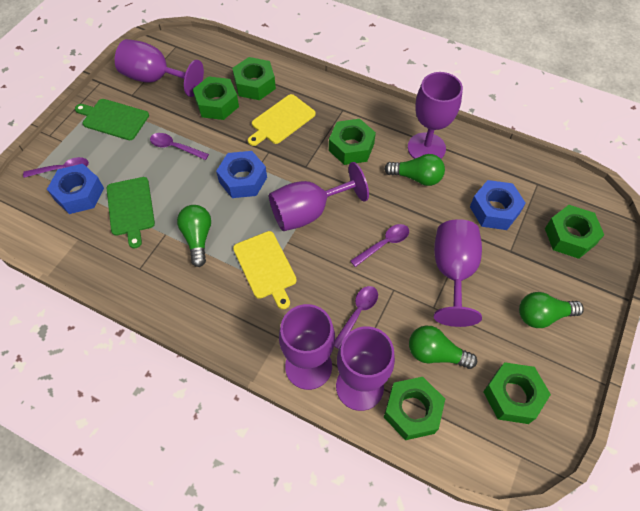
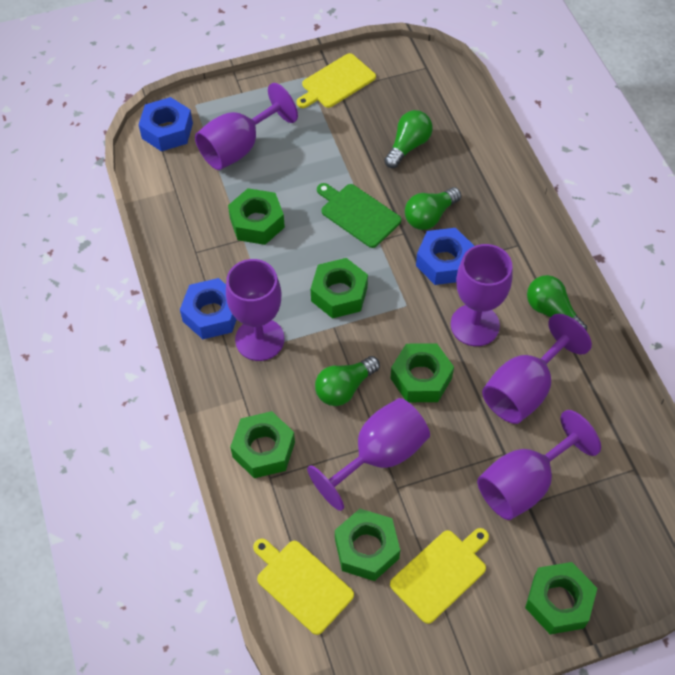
green cutting board: 2 -> 1
purple spoon: 4 -> 0
yellow cutting board: 2 -> 3

